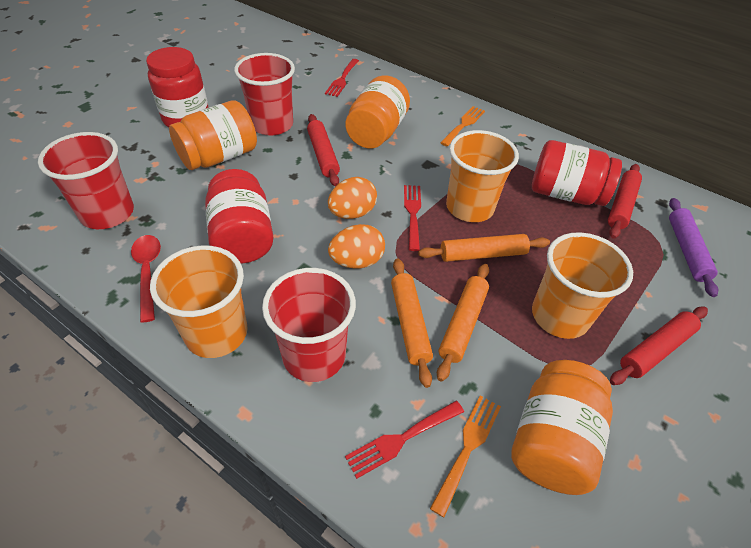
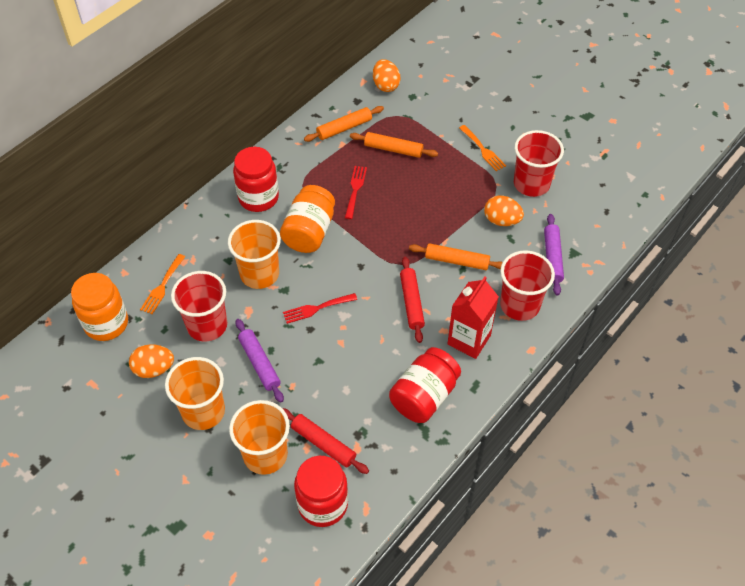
orange egg: 2 -> 3
orange jar: 3 -> 2
purple rolling pin: 1 -> 2
red carton: 0 -> 1
red fork: 3 -> 2
red rolling pin: 3 -> 2
red spoon: 1 -> 0

